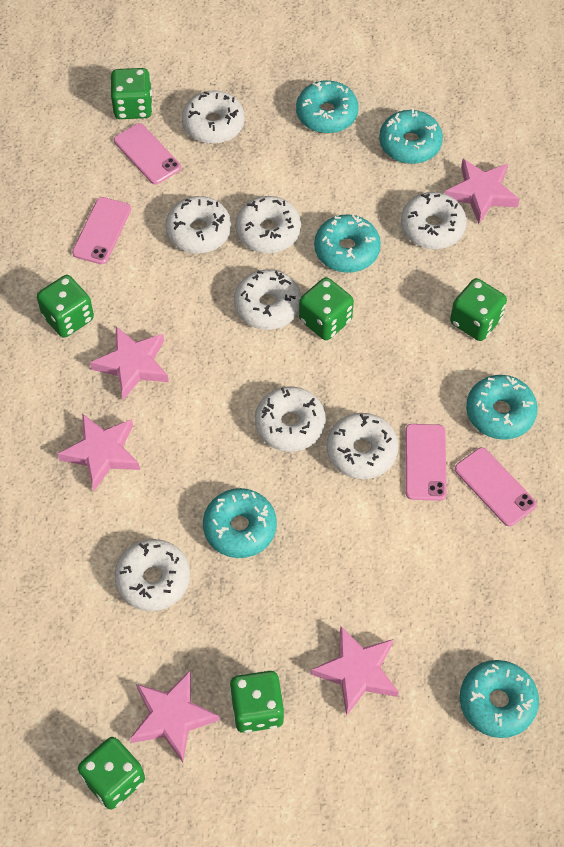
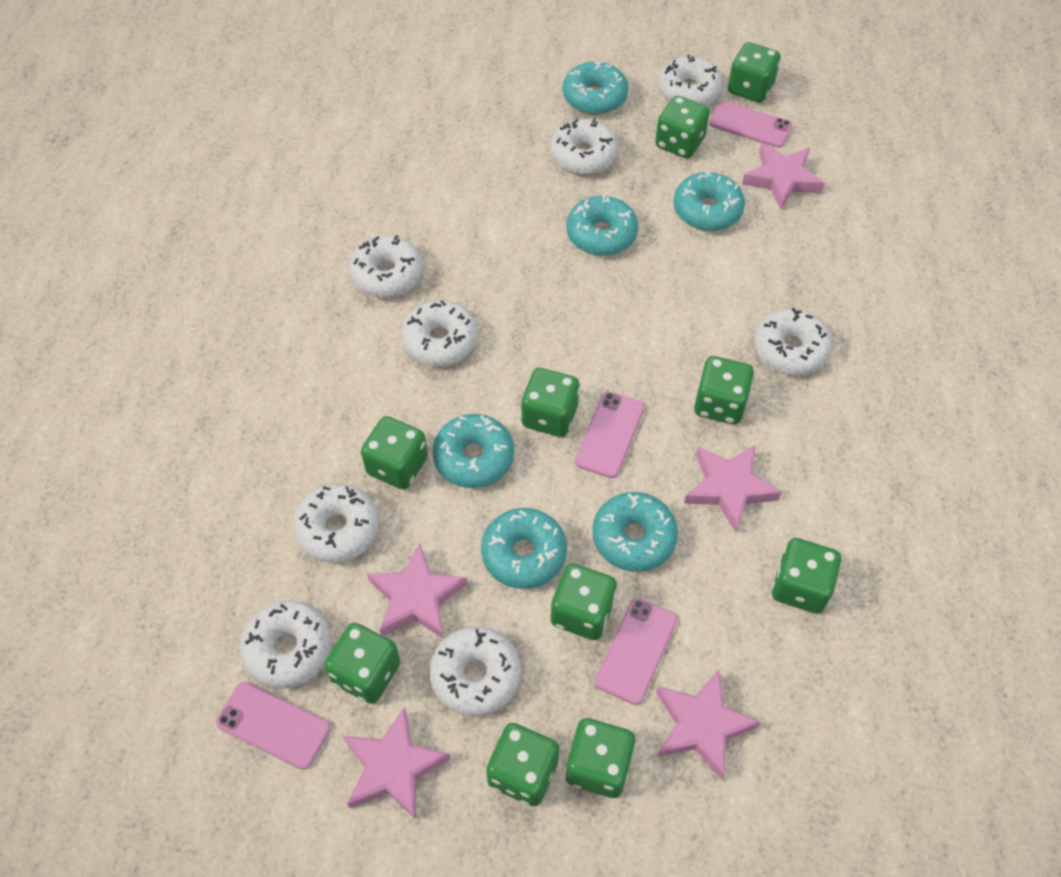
green dice: 6 -> 10

